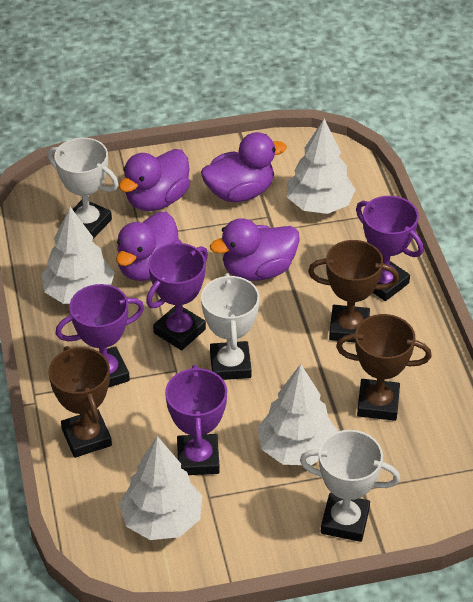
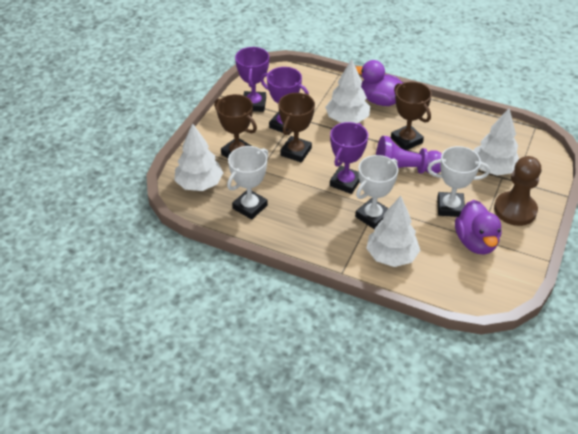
brown pawn: 0 -> 1
purple duck: 4 -> 2
purple pawn: 0 -> 1
purple trophy: 4 -> 3

